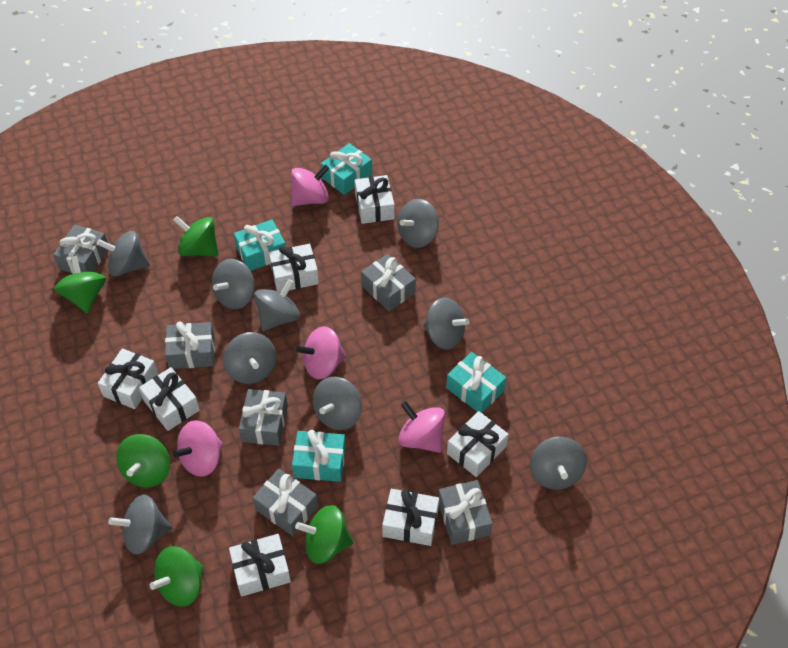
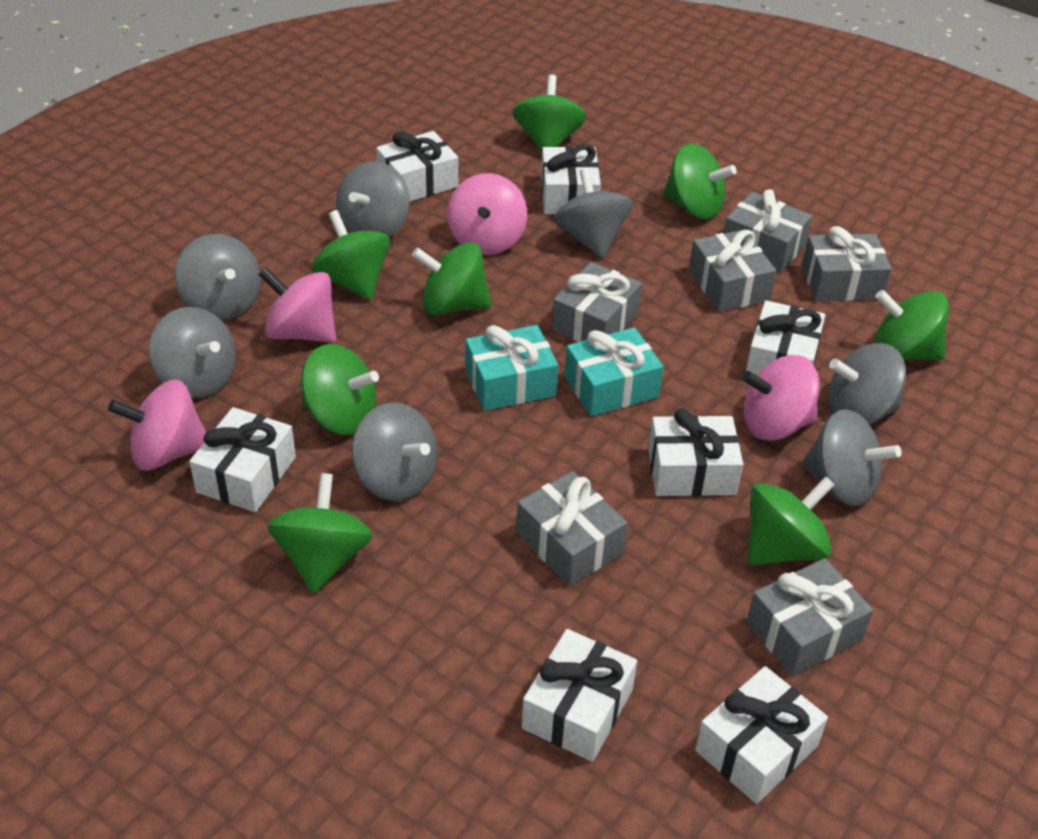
green spinning top: 5 -> 8
grey spinning top: 9 -> 7
turquoise gift: 4 -> 2

